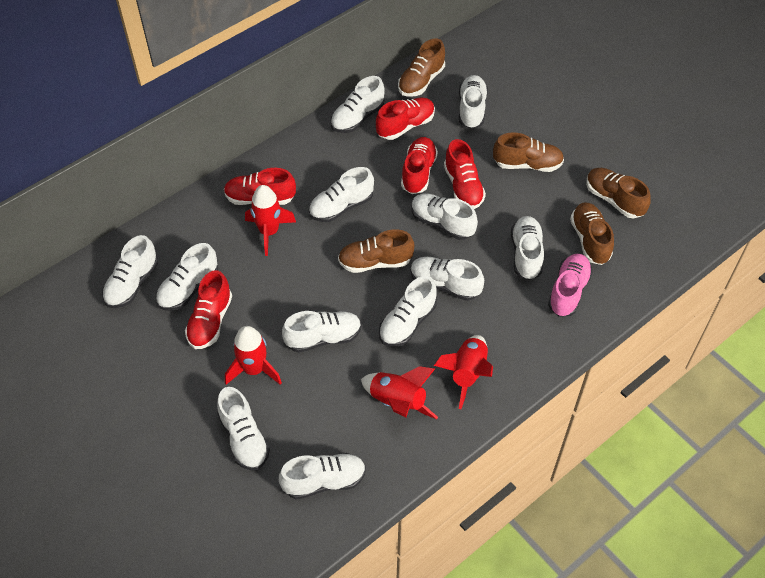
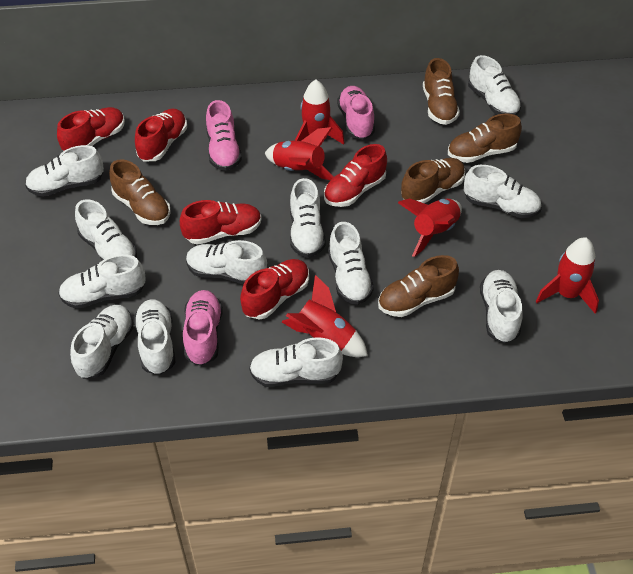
pink shoe: 1 -> 3
red rocket: 4 -> 5

